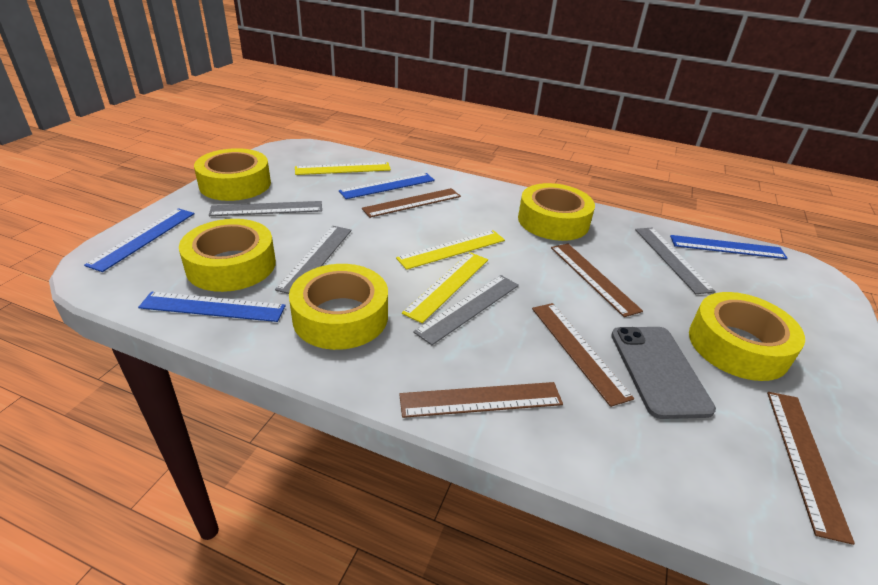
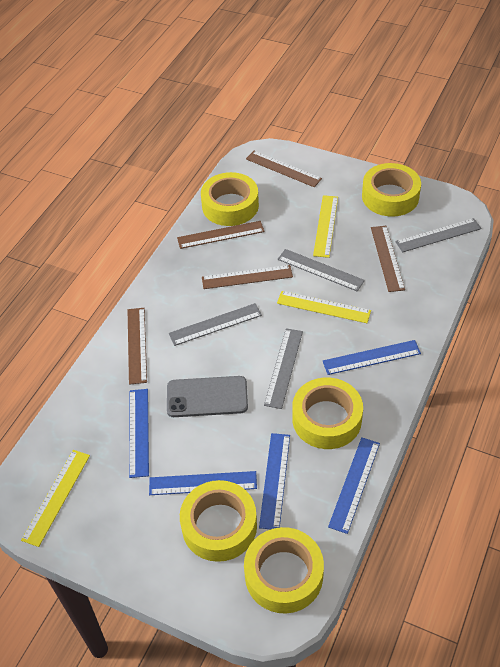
blue ruler: 4 -> 5

